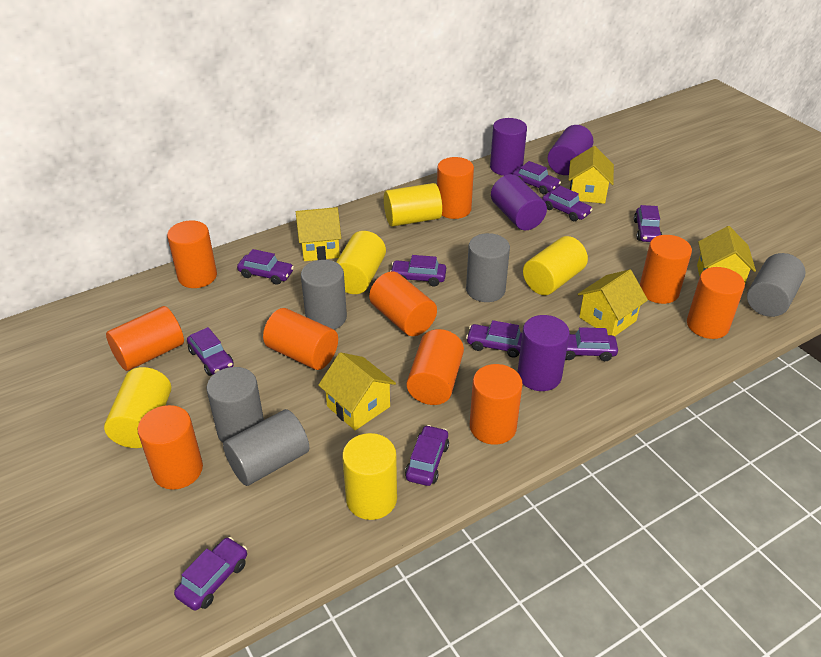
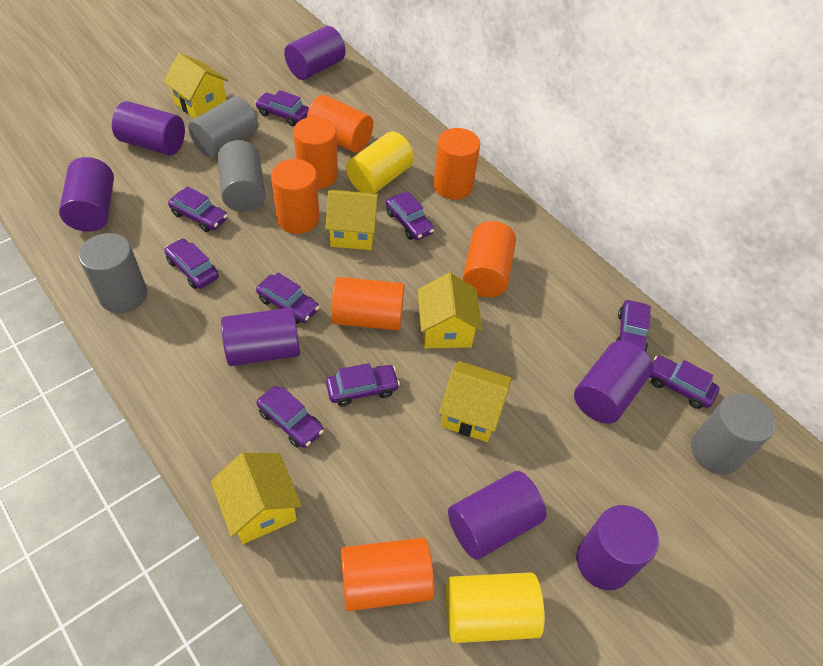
grey cylinder: 5 -> 4
orange cylinder: 10 -> 7
purple car: 10 -> 9
purple cylinder: 4 -> 7
yellow cylinder: 5 -> 2

